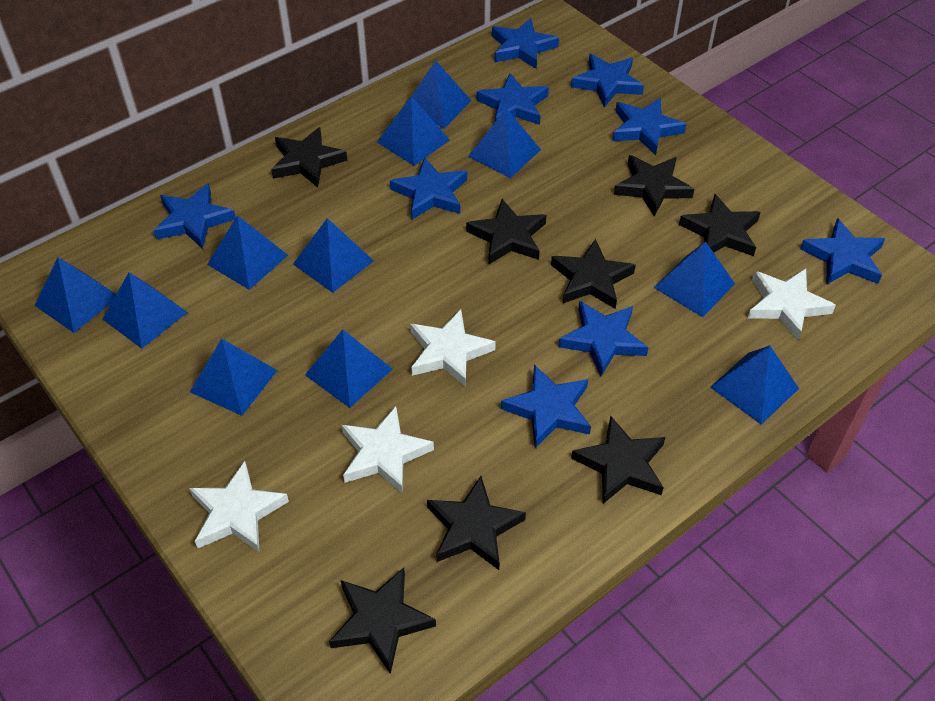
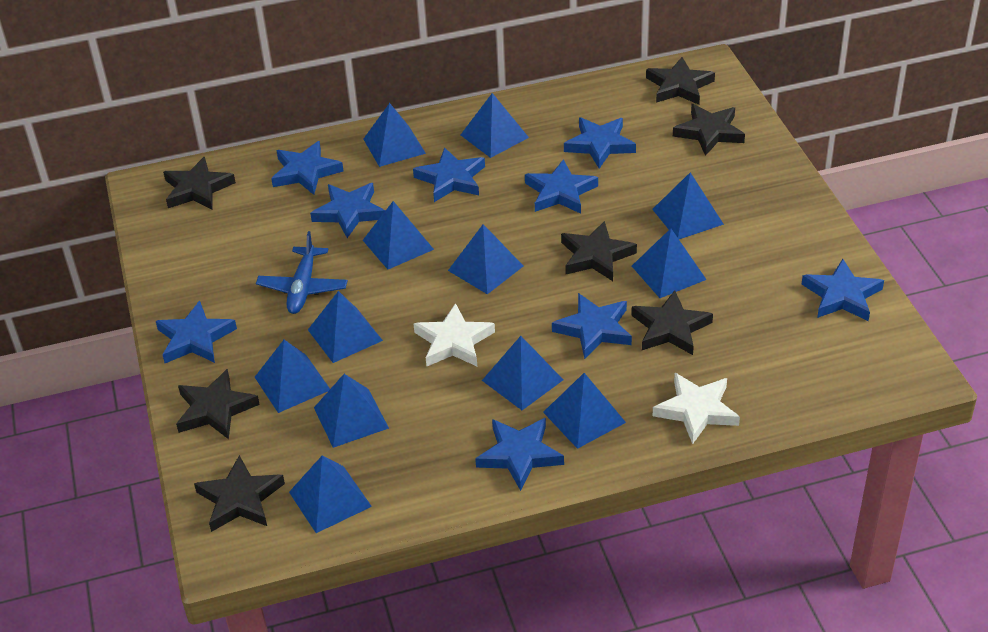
black star: 8 -> 7
blue plane: 0 -> 1
blue pyramid: 11 -> 12
white star: 4 -> 2

